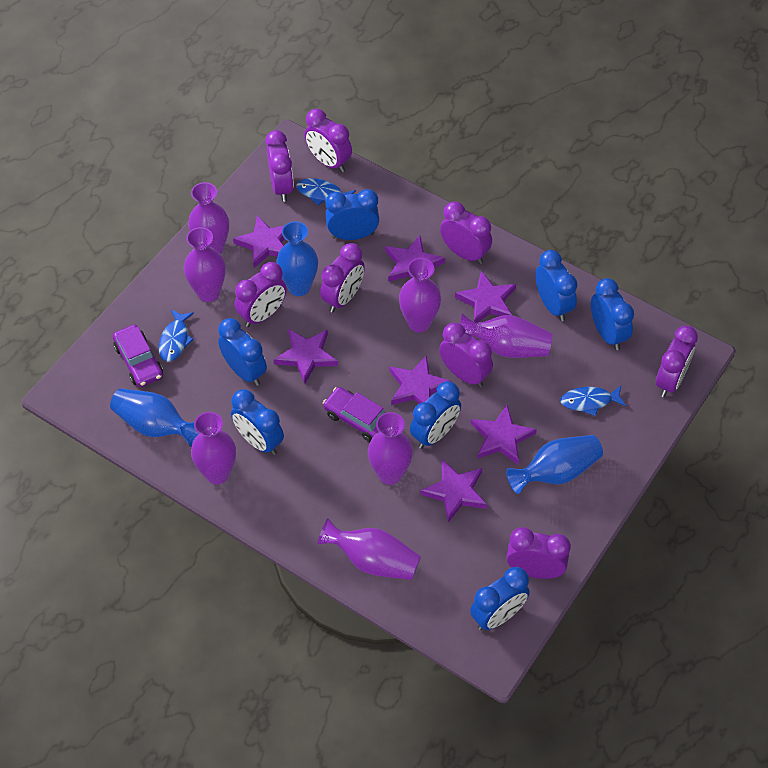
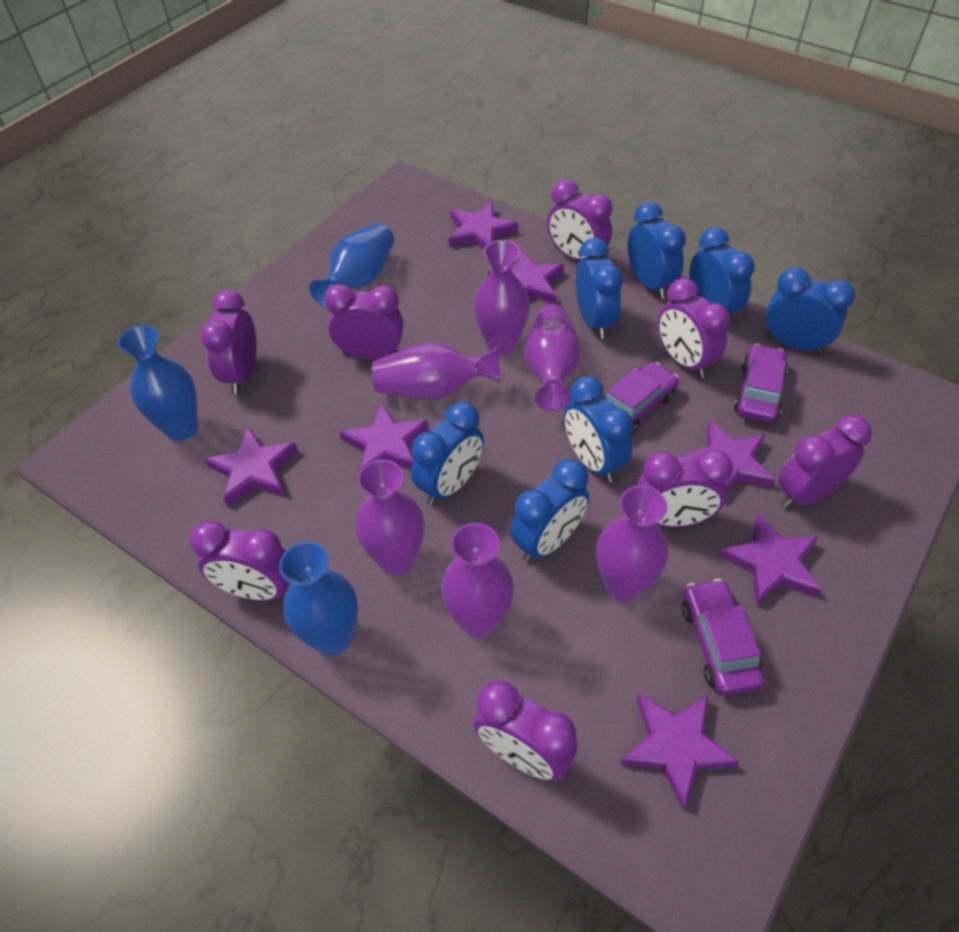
blue fish: 3 -> 0
purple car: 2 -> 3
purple vase: 7 -> 6

